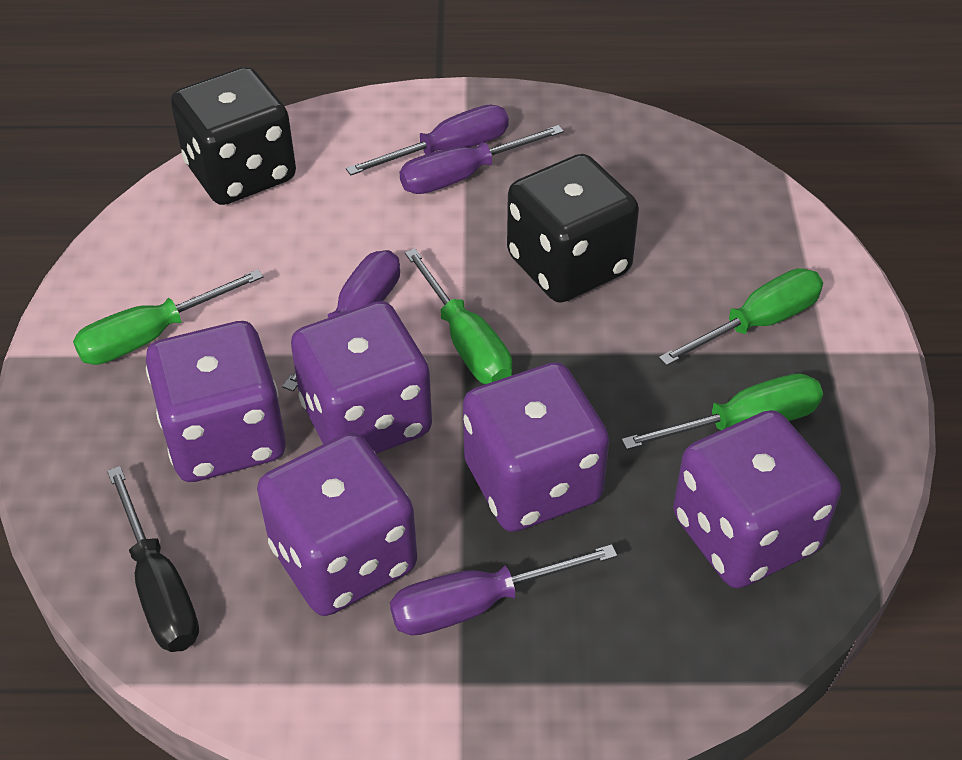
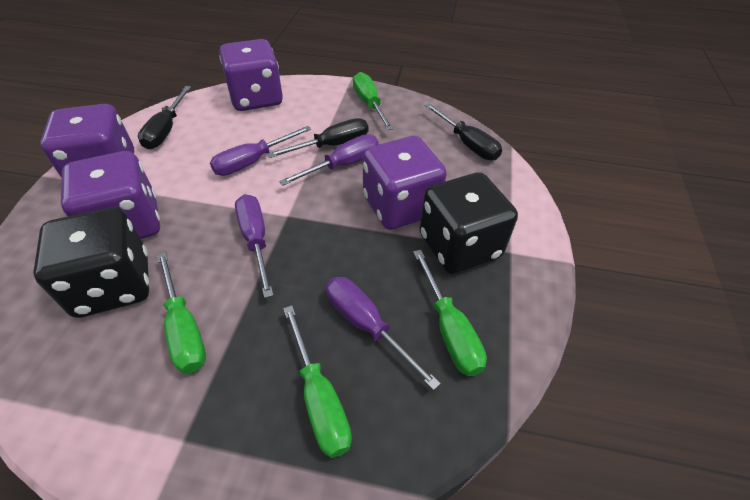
black screwdriver: 1 -> 3
purple dice: 5 -> 4

